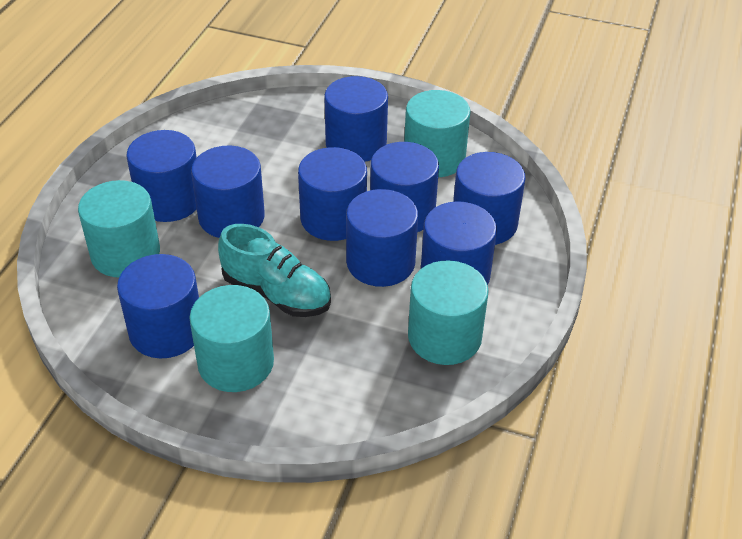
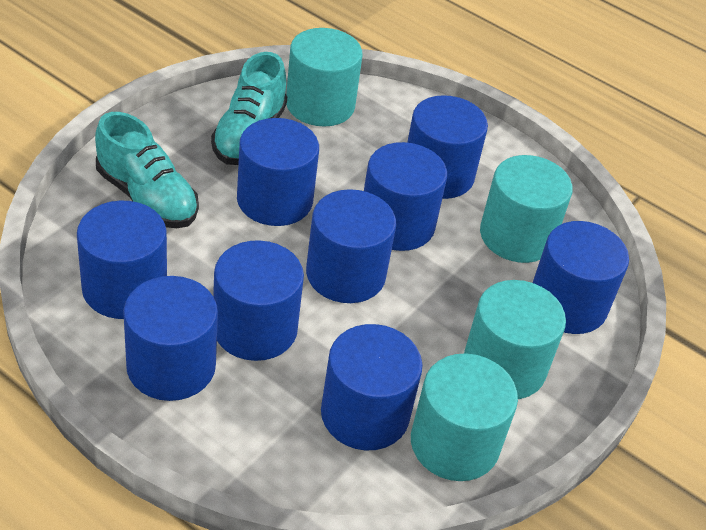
turquoise shoe: 1 -> 2

